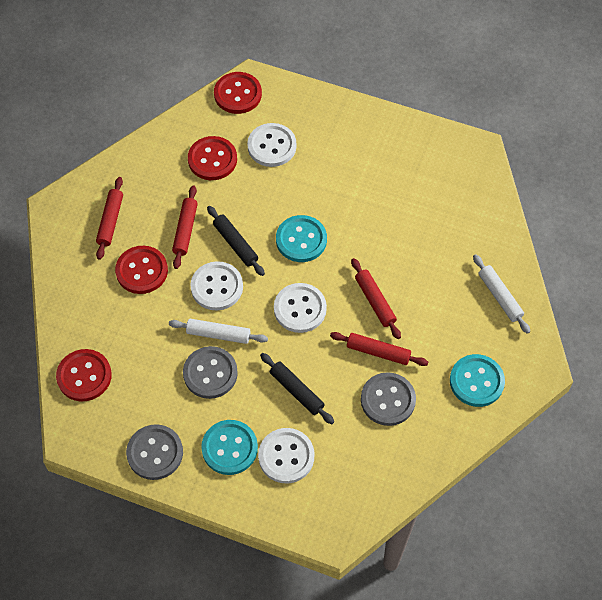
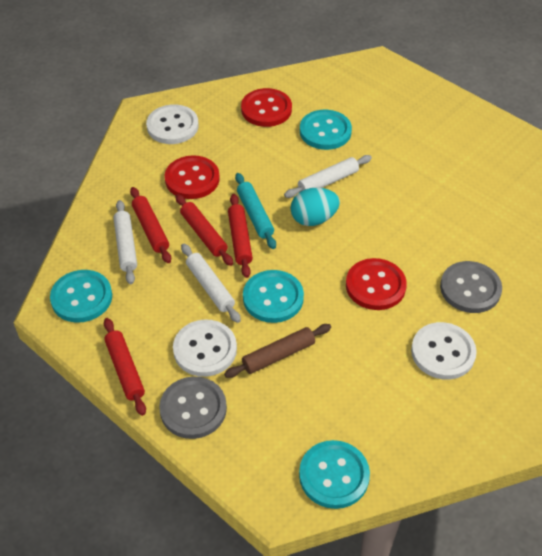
black rolling pin: 2 -> 0
brown rolling pin: 0 -> 1
grey button: 3 -> 2
red button: 4 -> 3
turquoise button: 3 -> 4
turquoise egg: 0 -> 1
turquoise rolling pin: 0 -> 1
white button: 4 -> 3
white rolling pin: 2 -> 3

